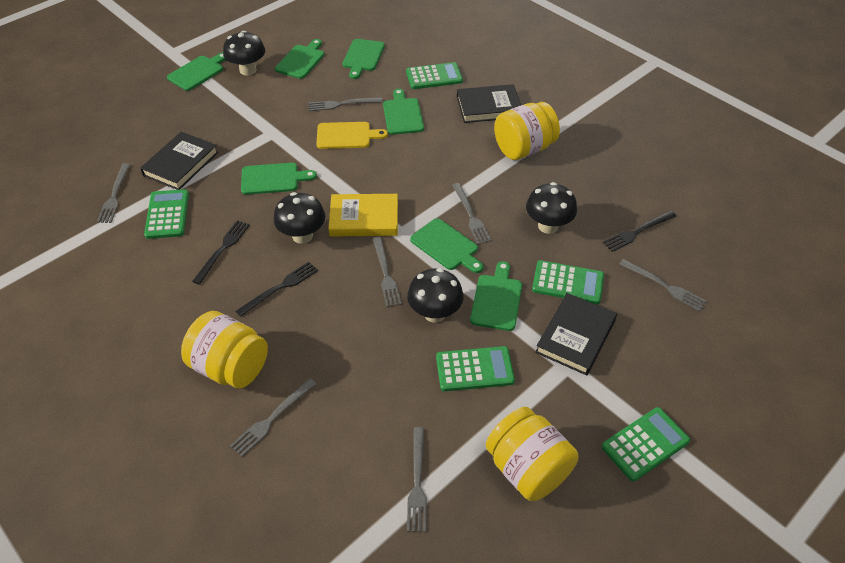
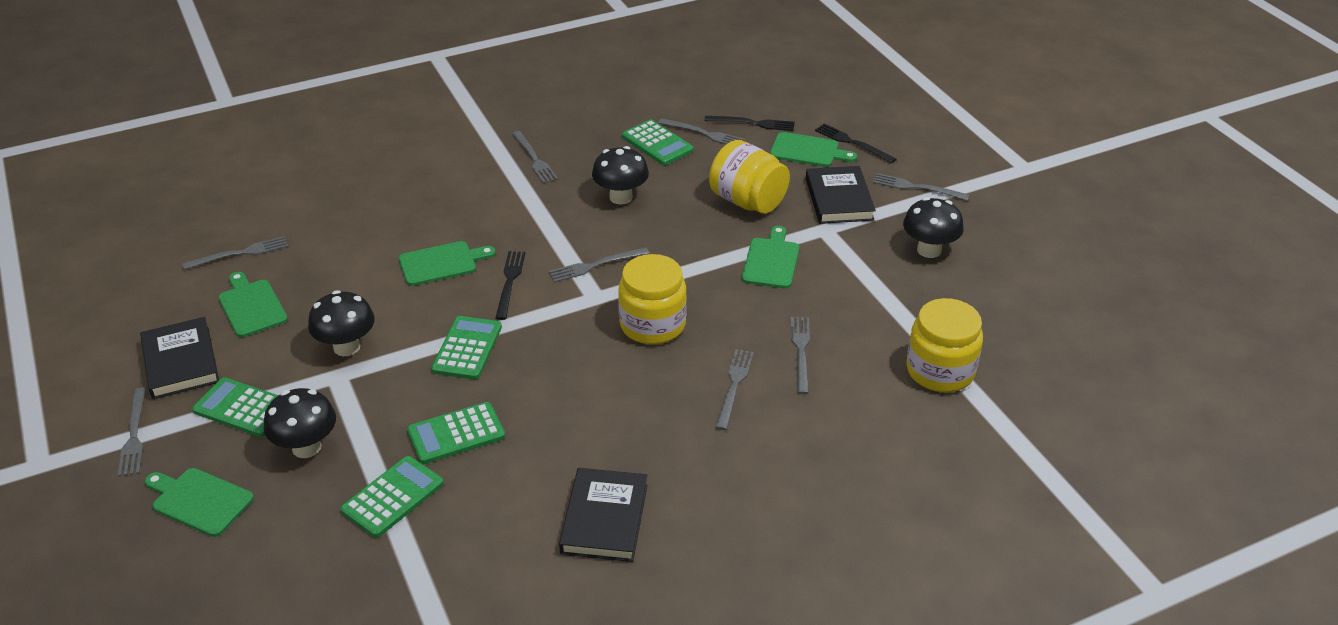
green cutting board: 7 -> 5
grey fork: 7 -> 8
yellow book: 1 -> 0
yellow cutting board: 1 -> 0

